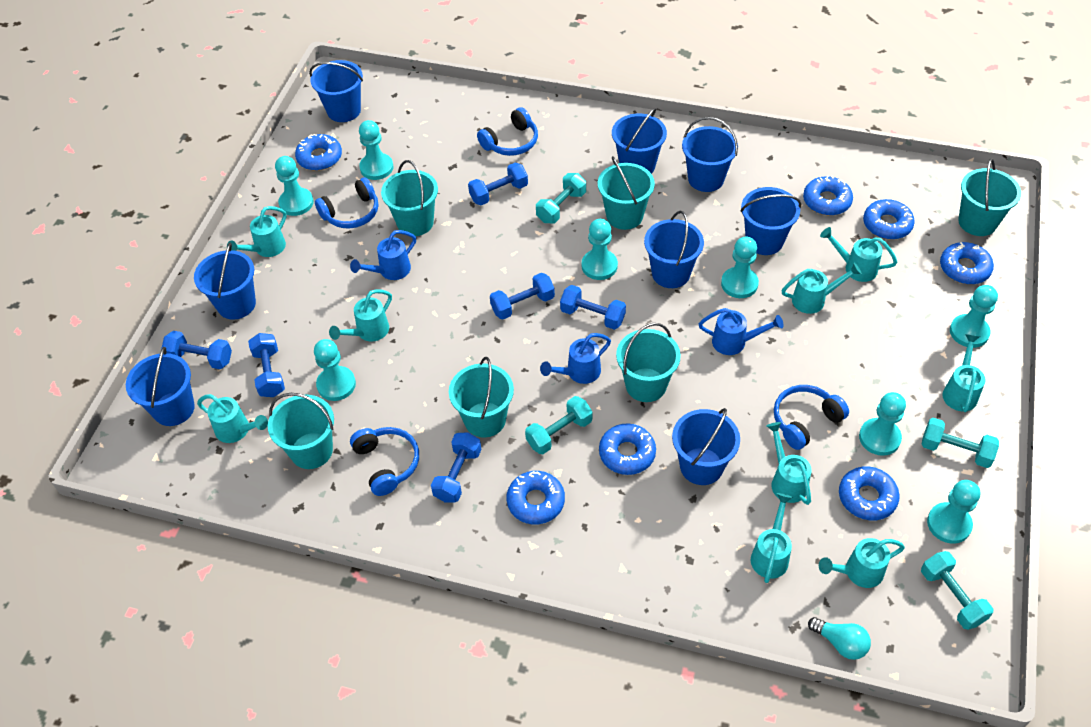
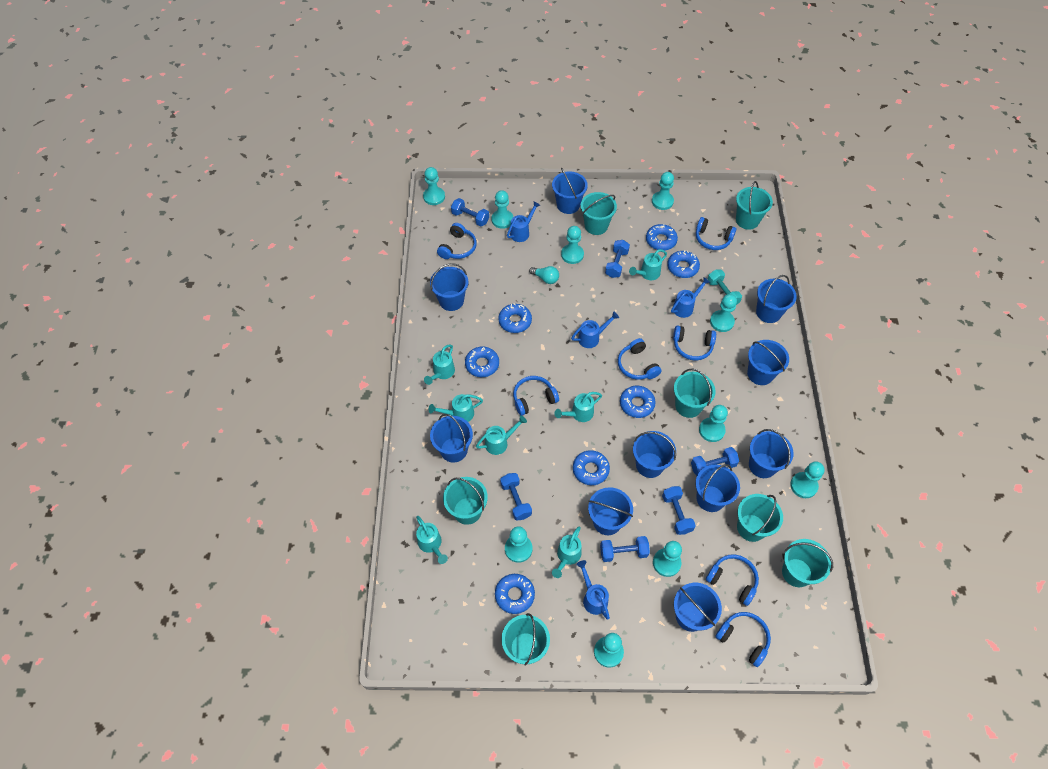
blue bucket: 8 -> 10
blue headphones: 4 -> 7
blue watering can: 3 -> 4
turquoise bucket: 6 -> 7
turquoise dumbbell: 4 -> 1
turquoise pawn: 8 -> 10
turquoise watering can: 9 -> 7

